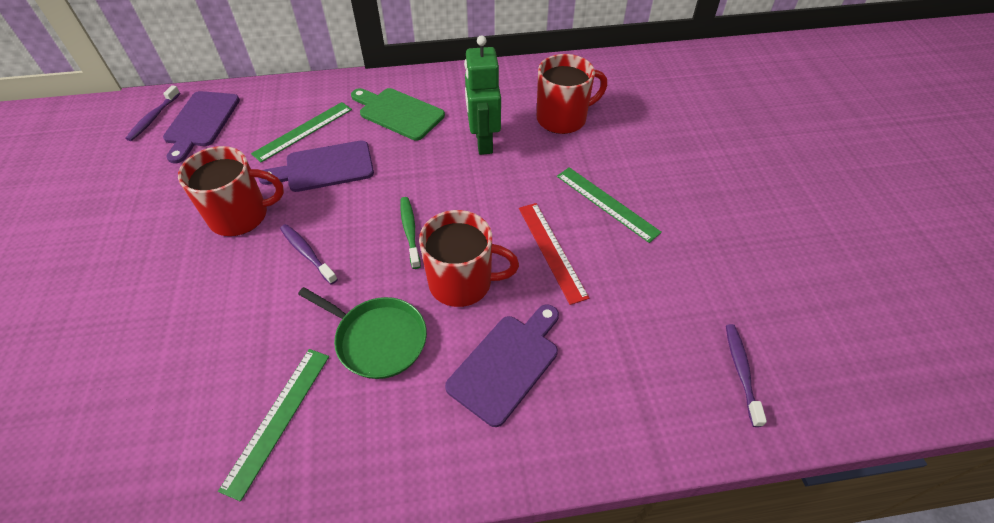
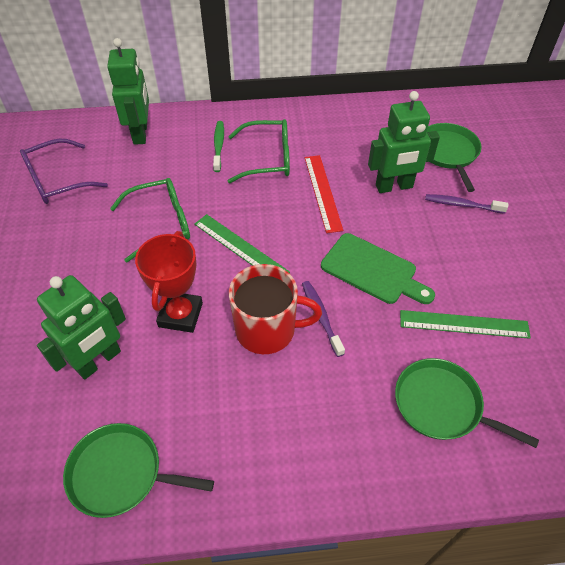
green glasses: 0 -> 2
green pan: 1 -> 3
green robot: 1 -> 3
green ruler: 3 -> 2
purple cutting board: 3 -> 0
purple glasses: 0 -> 1
purple toothbrush: 3 -> 2
red mug: 3 -> 1
red trophy: 0 -> 1

